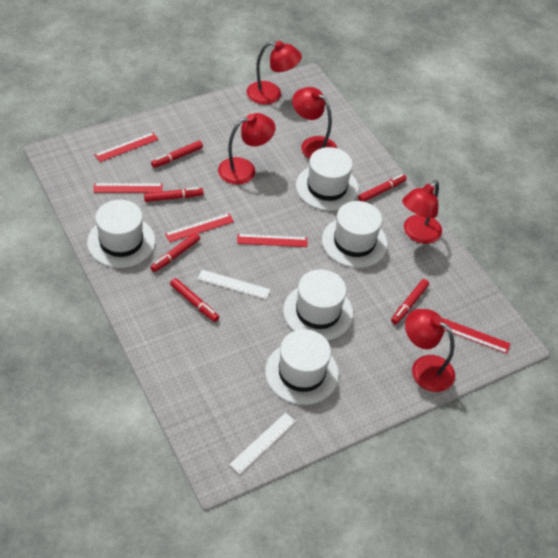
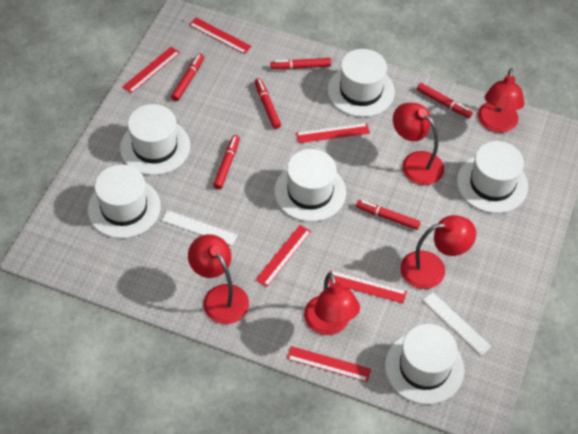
red ruler: 5 -> 6
white hat: 5 -> 6

